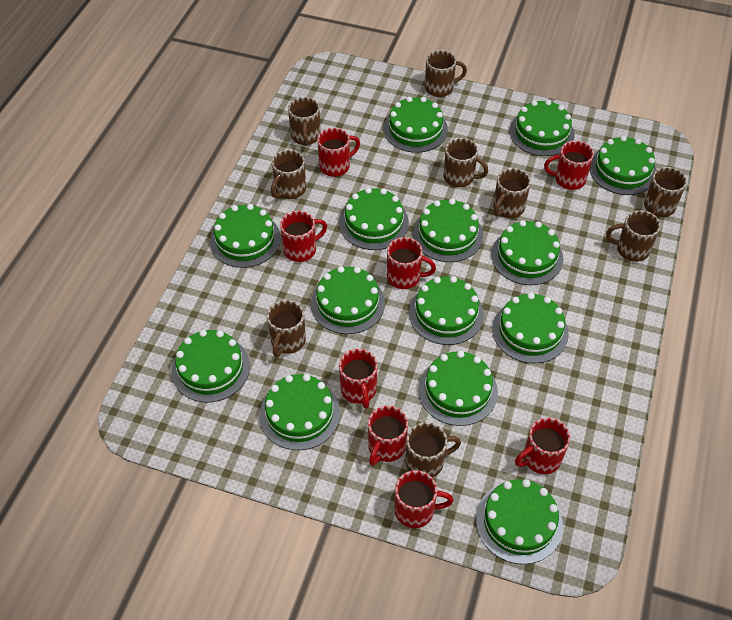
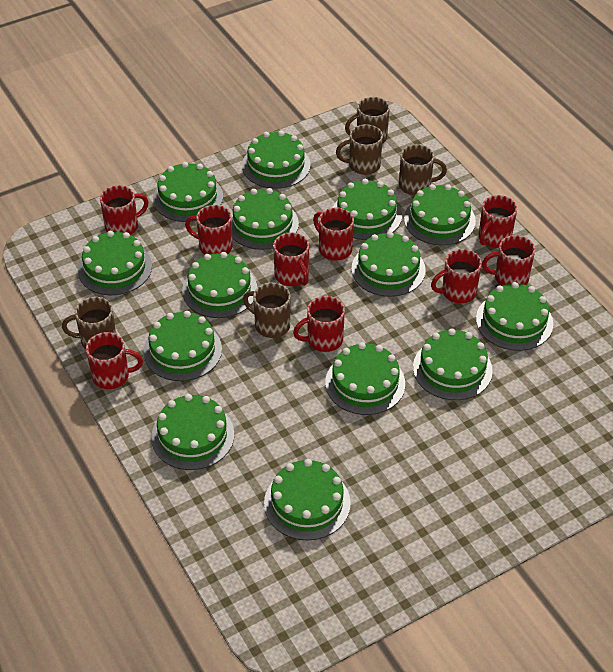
brown mug: 9 -> 5
red mug: 8 -> 9

